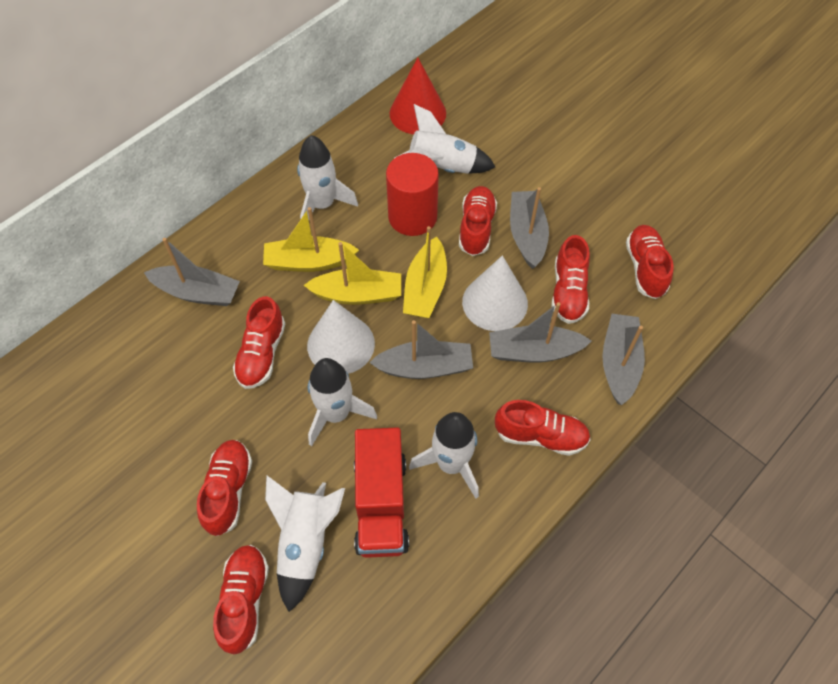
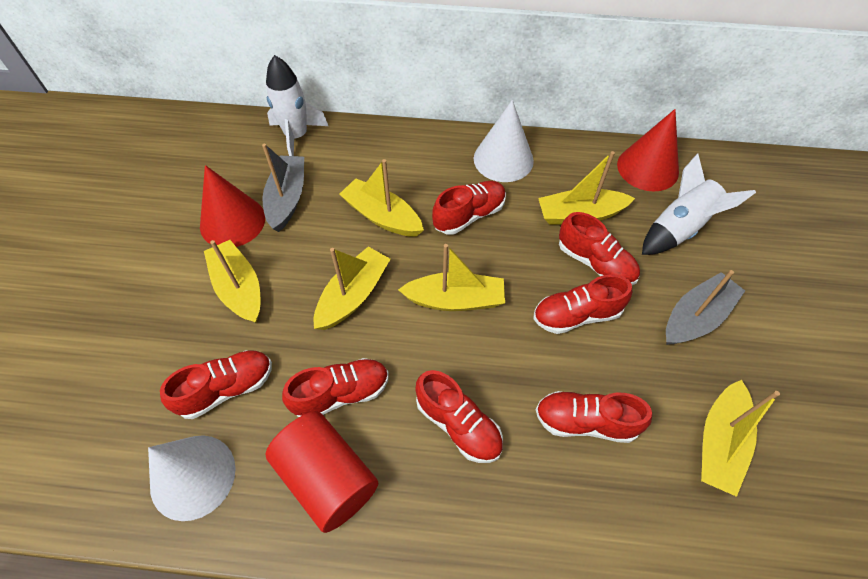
grey boat: 5 -> 2
red cone: 1 -> 2
red truck: 1 -> 0
white rocket: 5 -> 2
yellow boat: 3 -> 6

